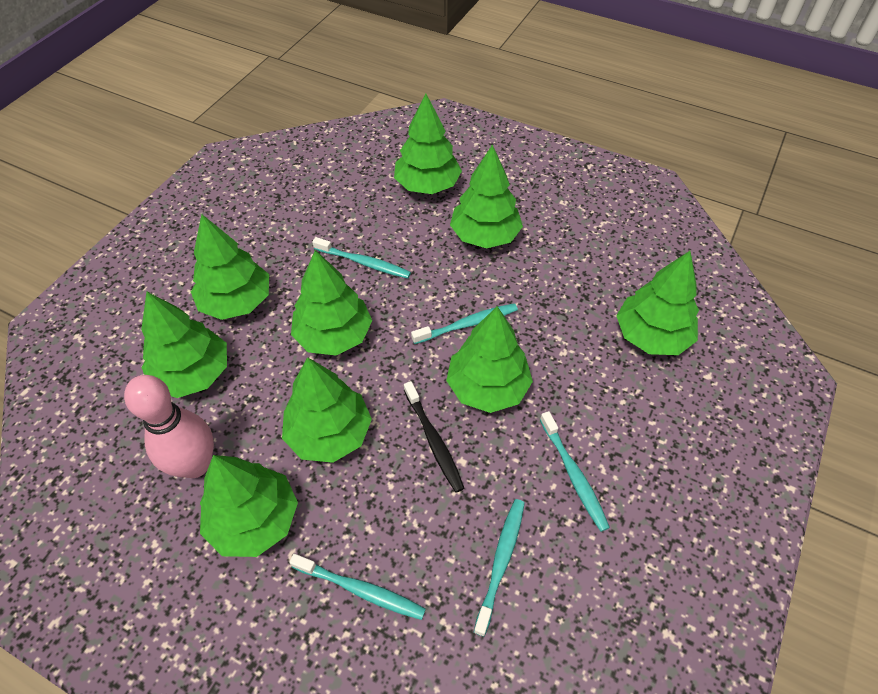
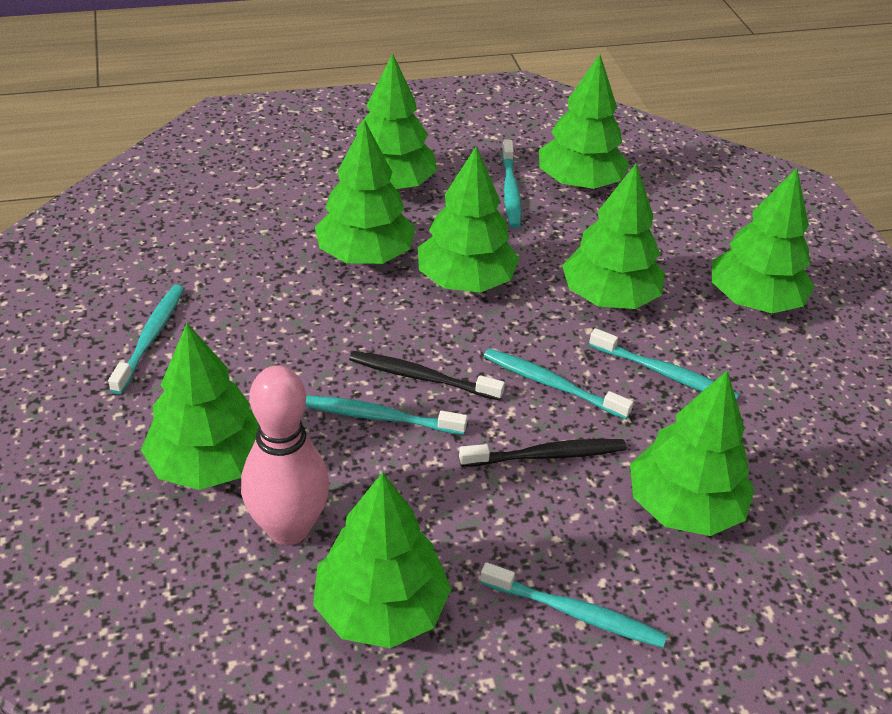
black toothbrush: 1 -> 2
turquoise toothbrush: 5 -> 6

